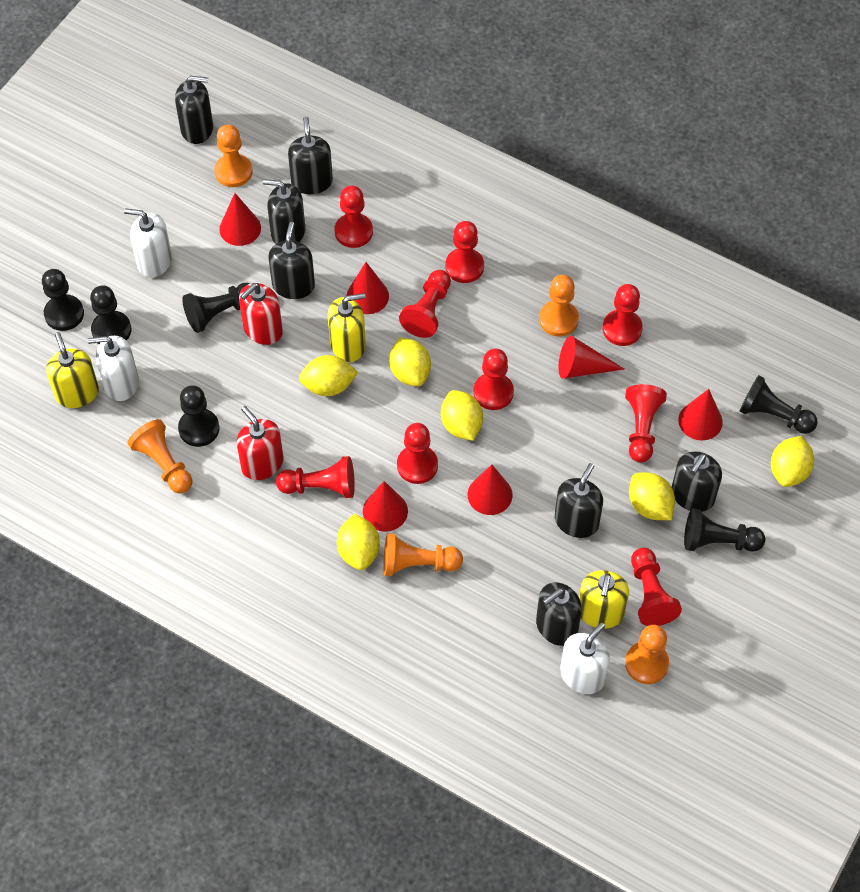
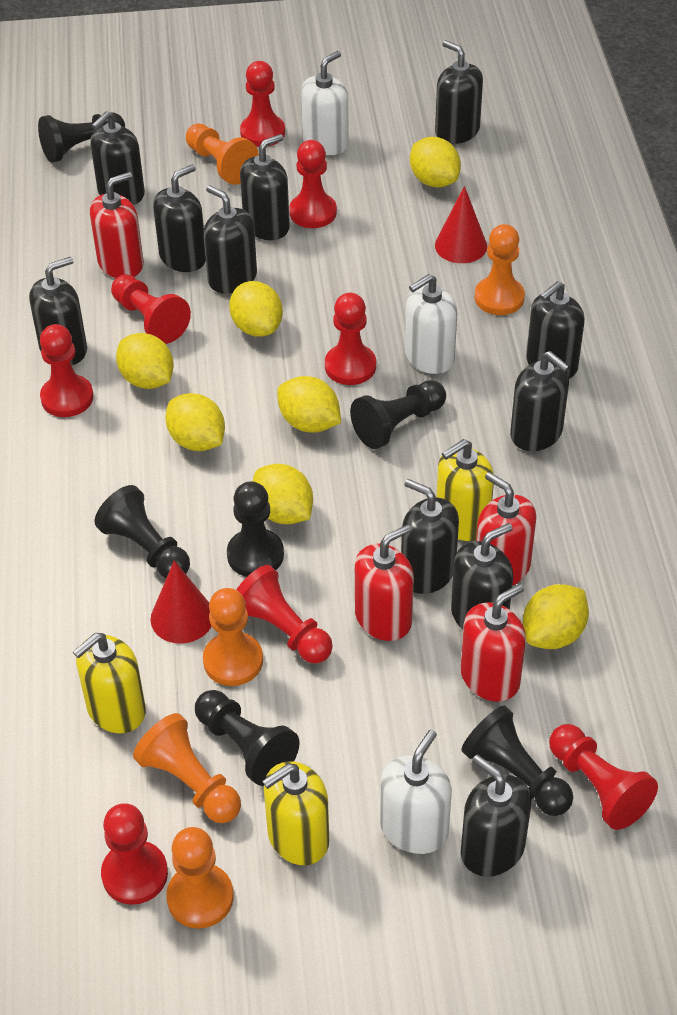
black soap dispenser: 7 -> 11
red cone: 6 -> 2
red pawn: 9 -> 8
red soap dispenser: 2 -> 4
yellow lemon: 6 -> 7

